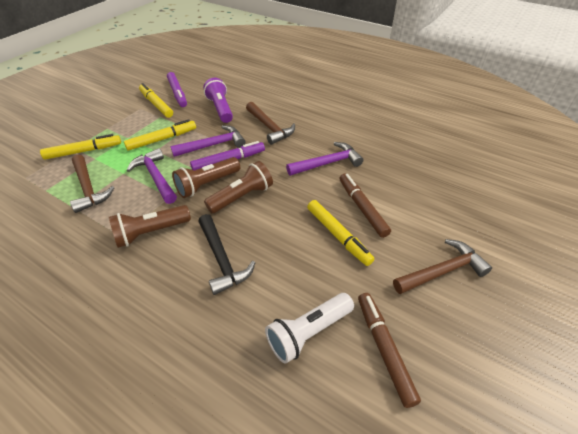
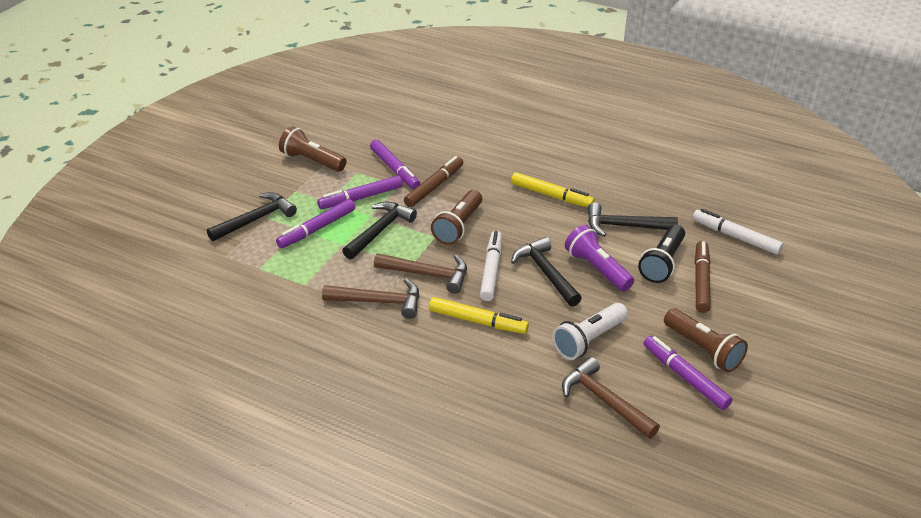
black flashlight: 0 -> 1
black hammer: 1 -> 4
purple hammer: 3 -> 0
purple marker: 2 -> 4
white marker: 0 -> 2
yellow marker: 4 -> 2

